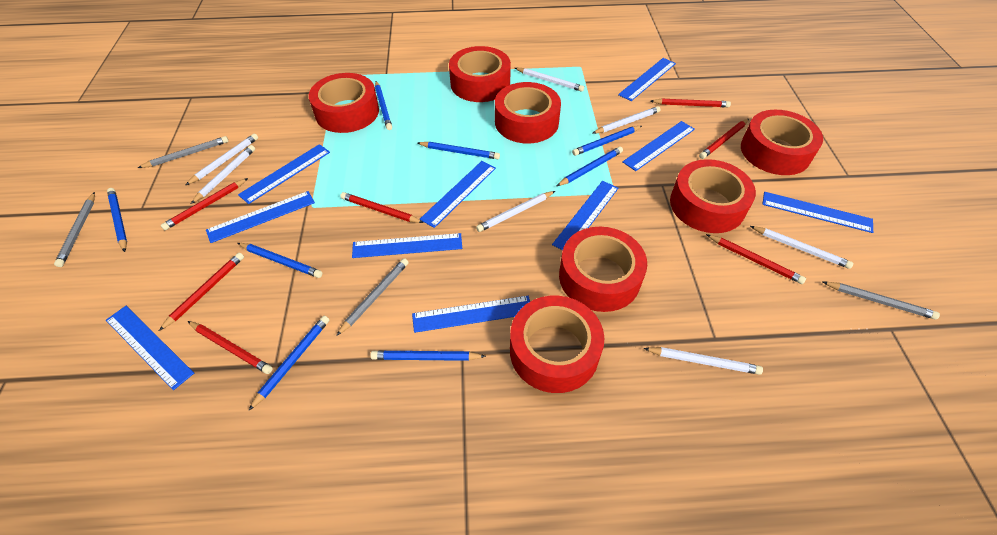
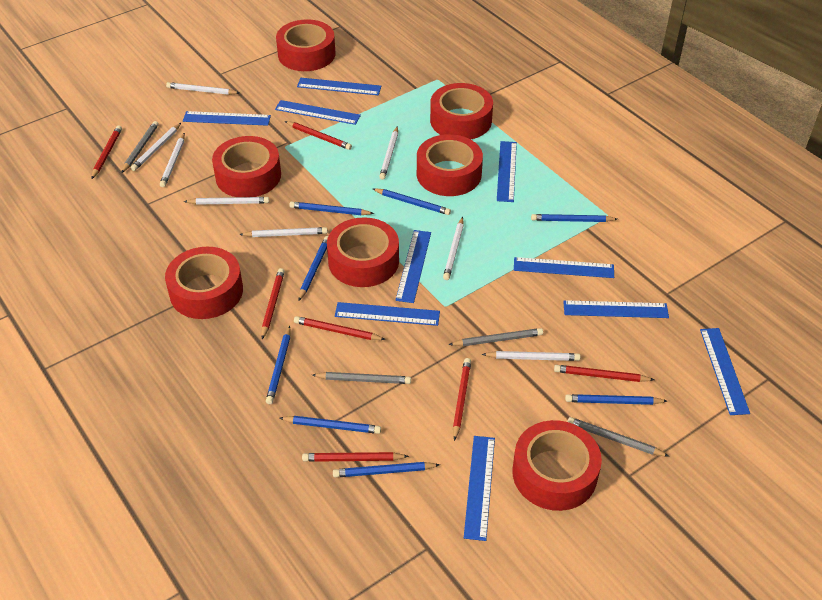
white pencil: 7 -> 8

